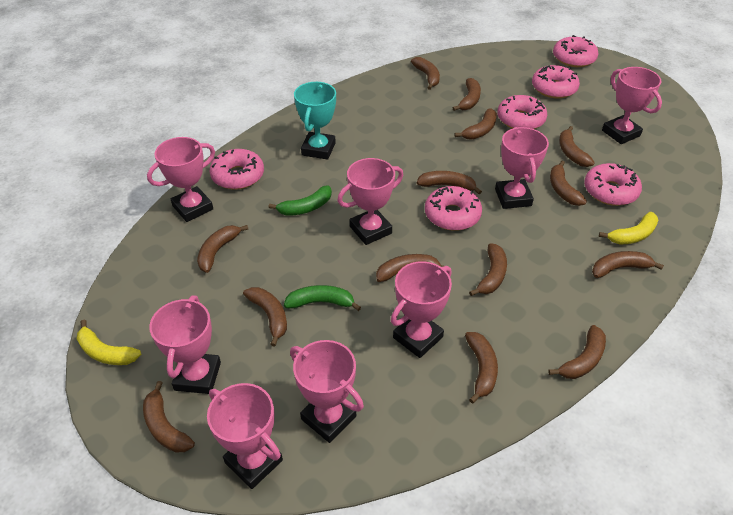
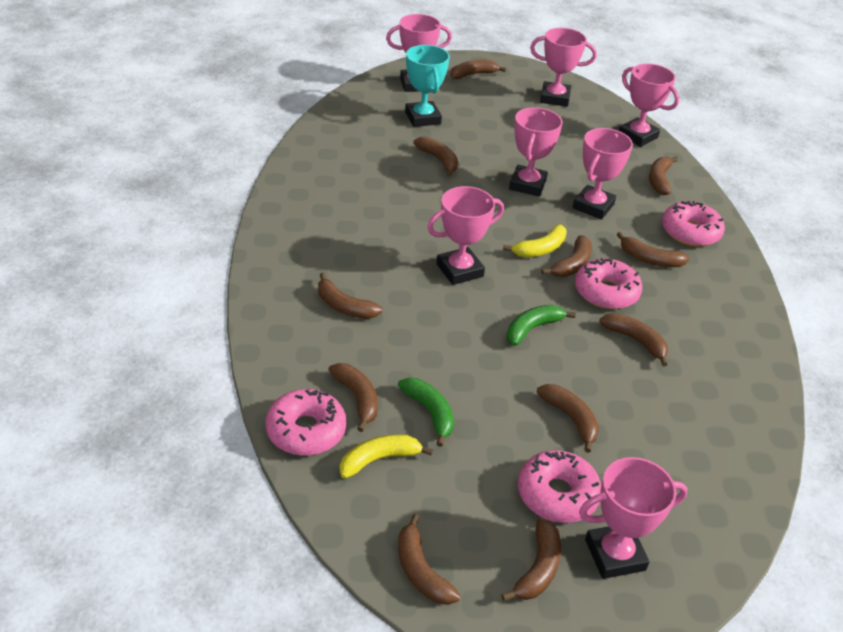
brown banana: 14 -> 11
pink donut: 6 -> 4
pink trophy: 8 -> 7

